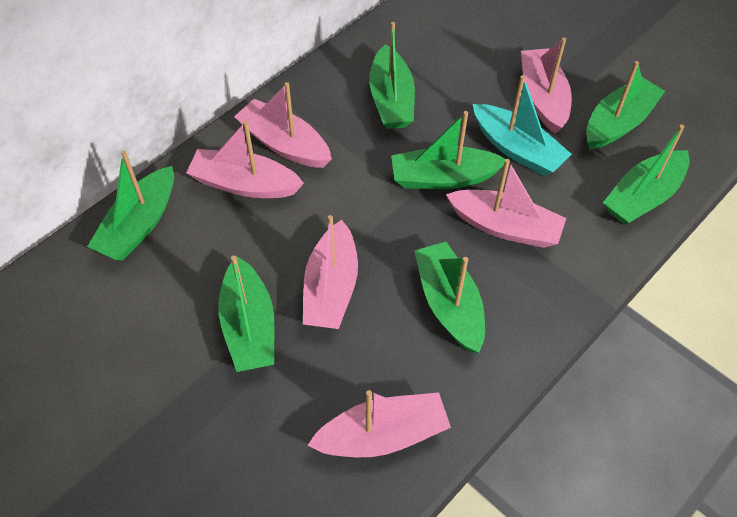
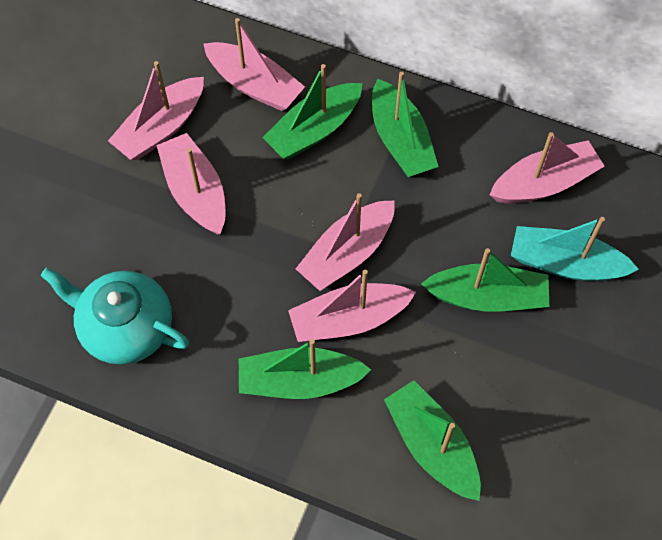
green boat: 7 -> 5
turquoise teapot: 0 -> 1

